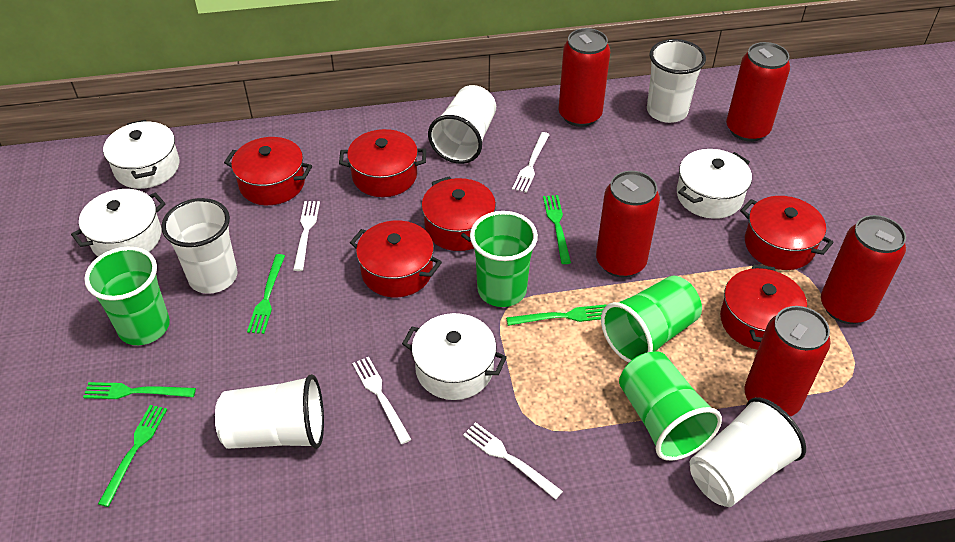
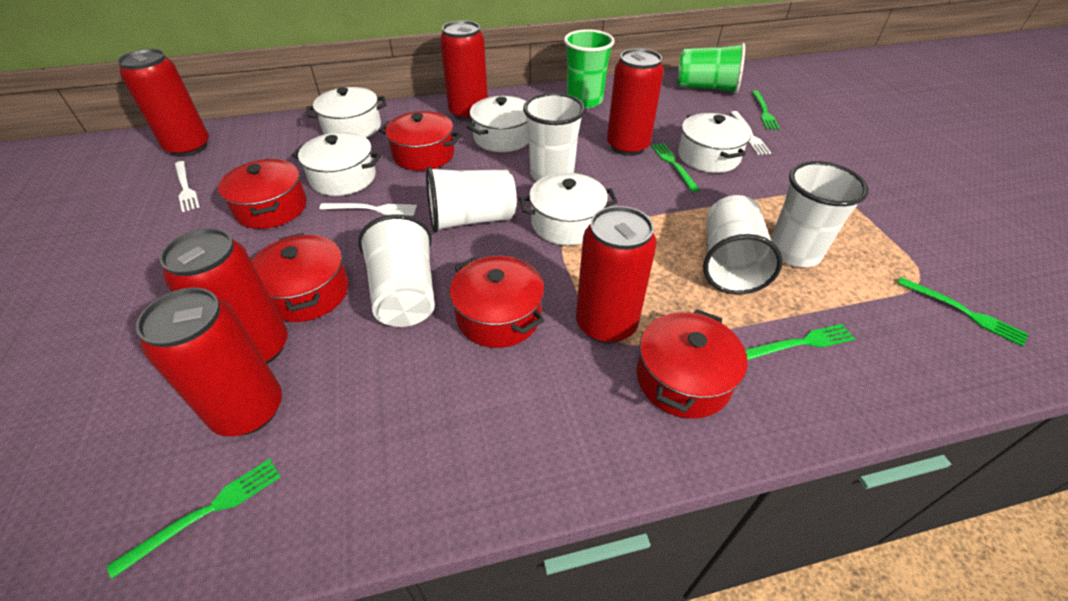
green cup: 4 -> 2
red can: 5 -> 6
red pot: 6 -> 5
white fork: 4 -> 3
white pot: 4 -> 5

